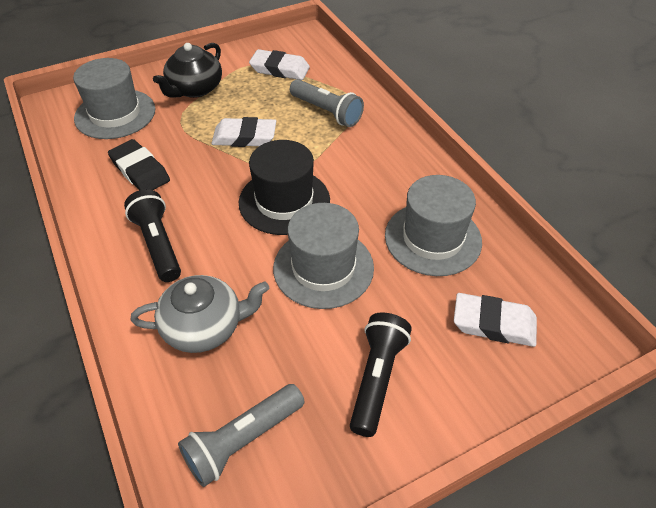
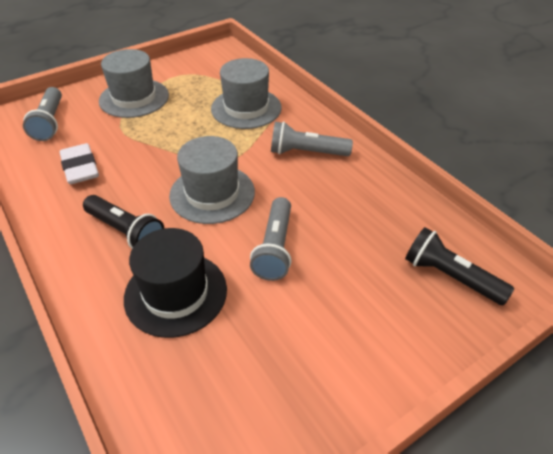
black eraser: 1 -> 0
black teapot: 1 -> 0
grey flashlight: 2 -> 3
grey teapot: 1 -> 0
white eraser: 3 -> 1

